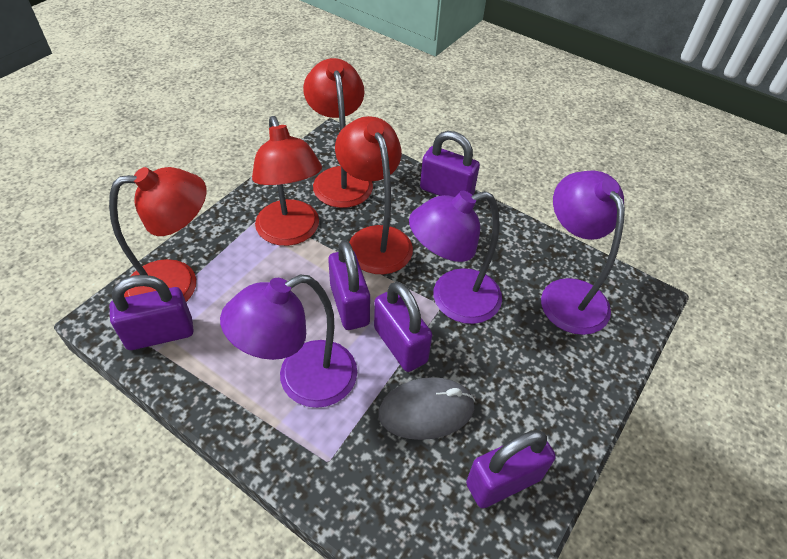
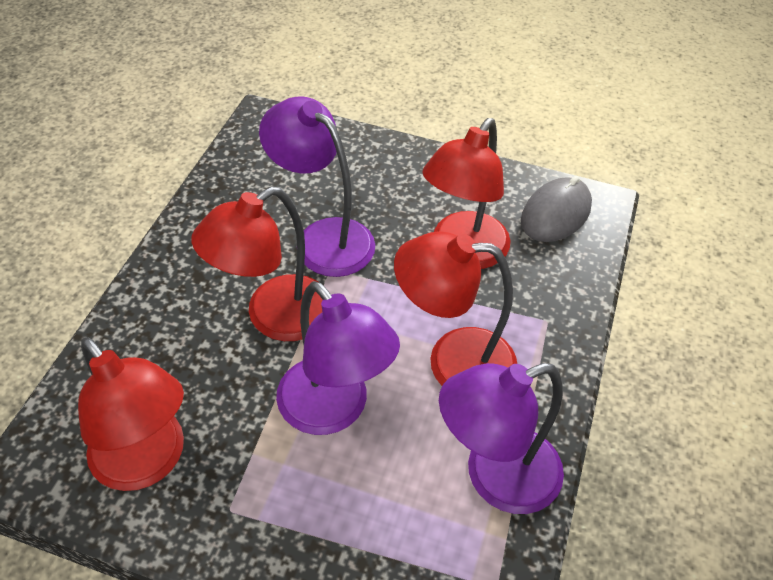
purple padlock: 5 -> 0

